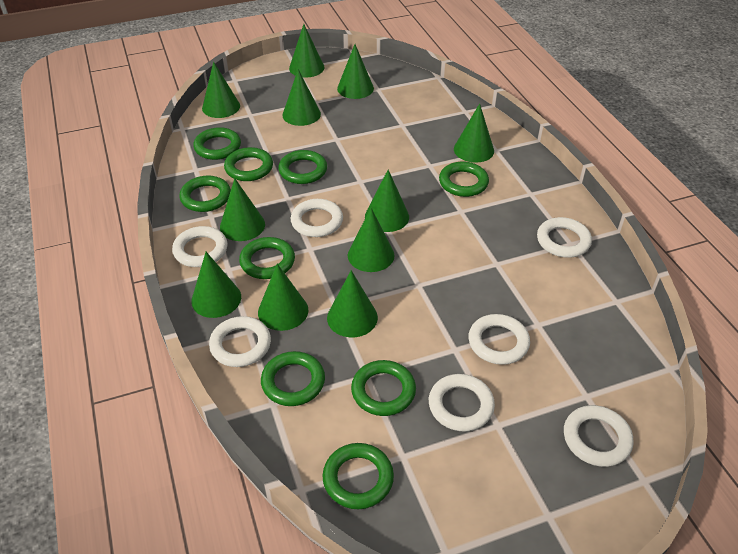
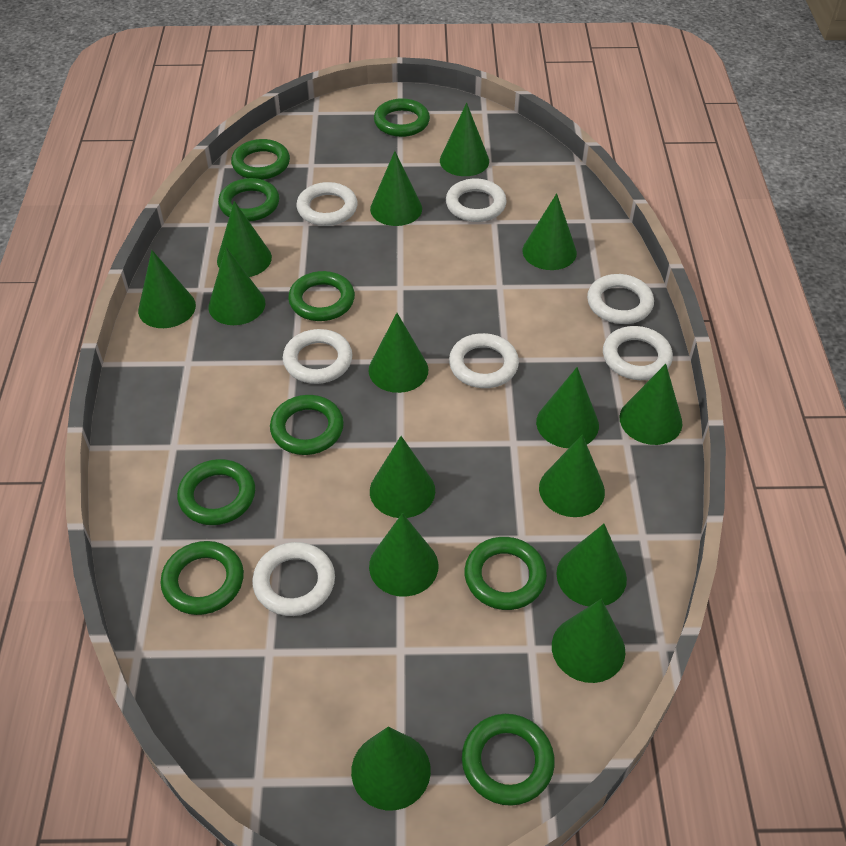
green cone: 11 -> 15

